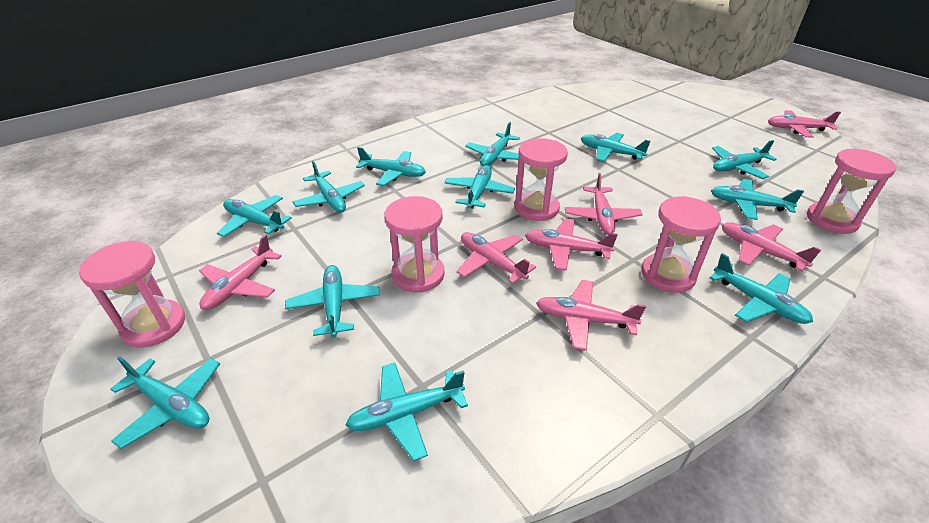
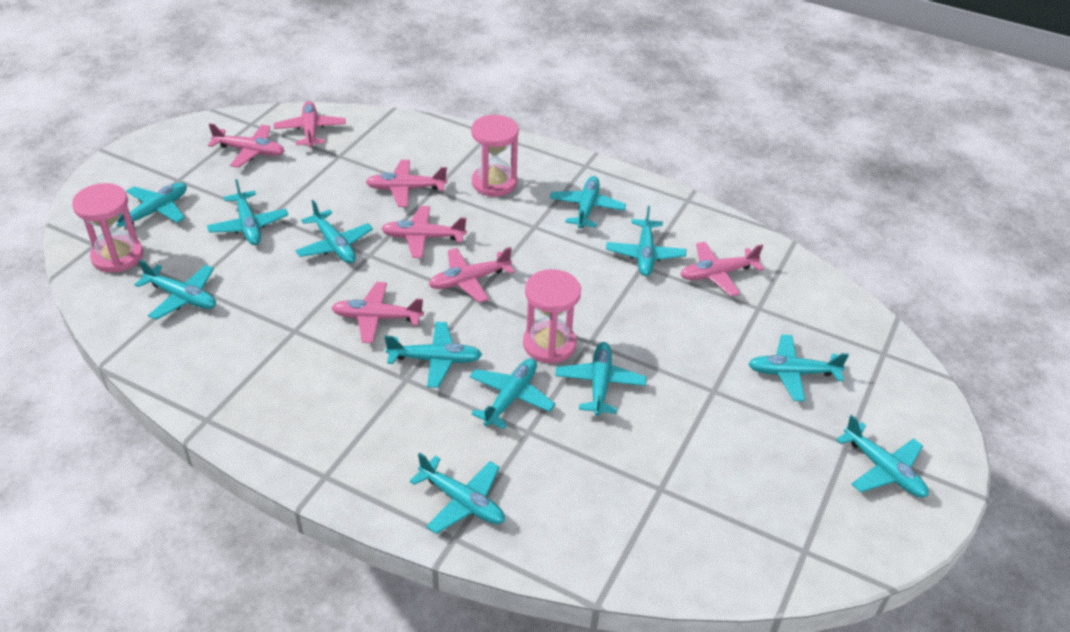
pink hourglass: 5 -> 3

